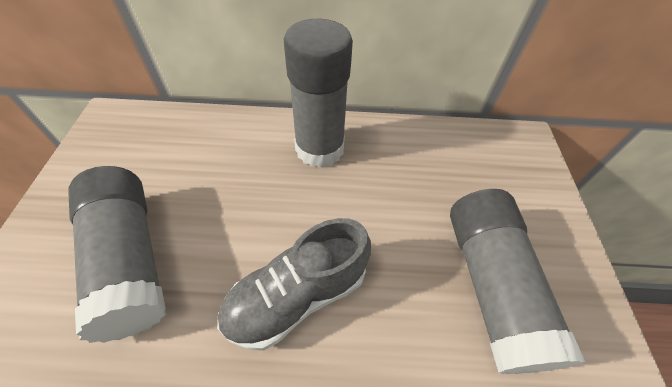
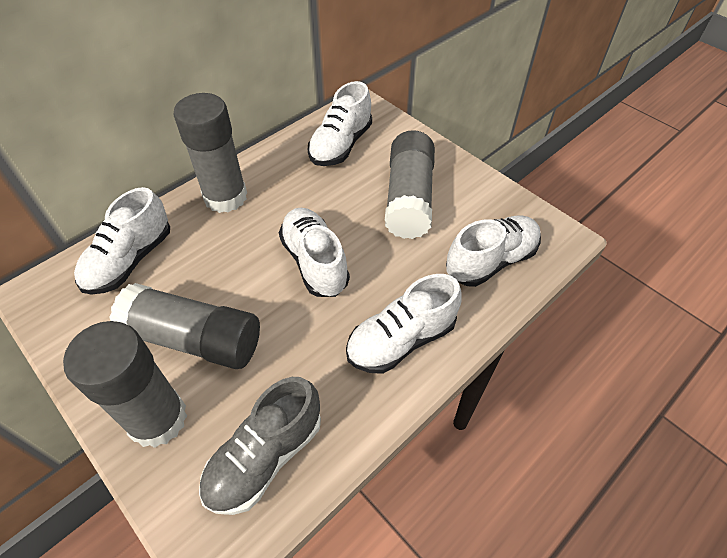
grey glue stick: 3 -> 4
white shoe: 0 -> 5

